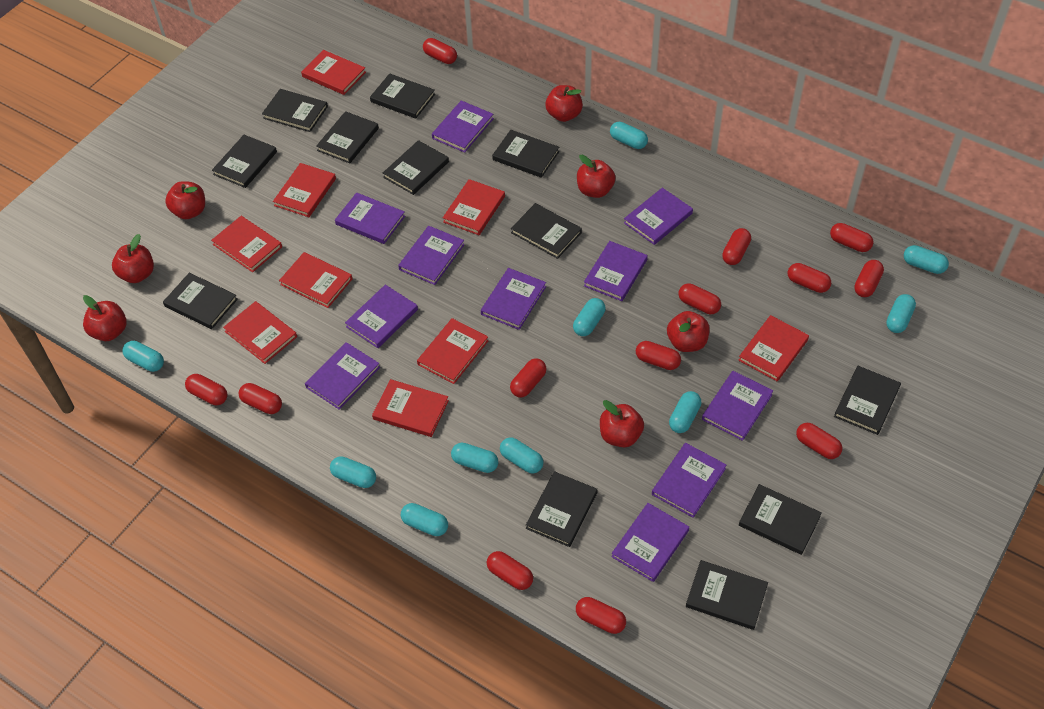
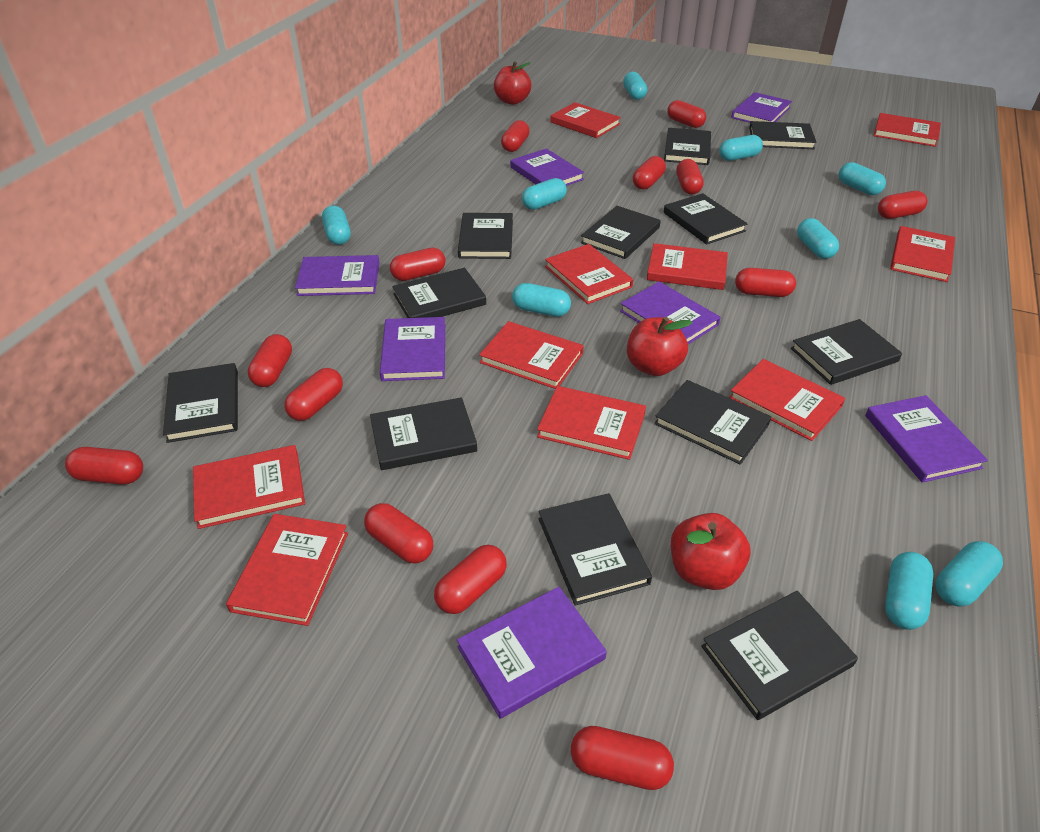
purple book: 11 -> 7
red apple: 7 -> 3
red book: 9 -> 10
turquoise capsule: 10 -> 9

